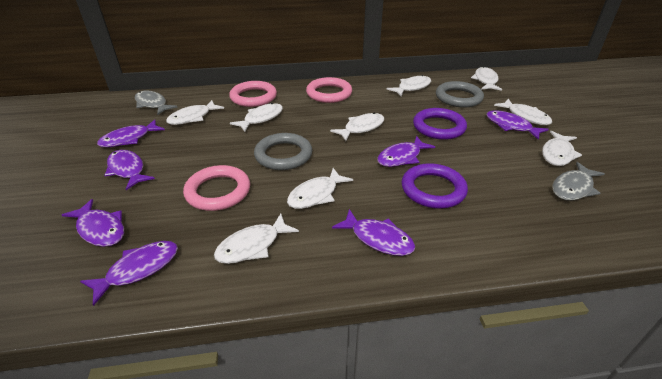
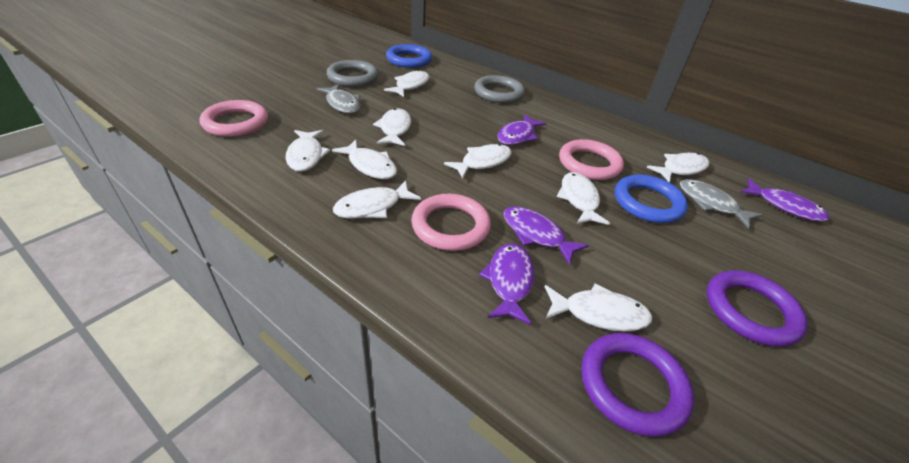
blue ring: 0 -> 2
purple fish: 7 -> 4

